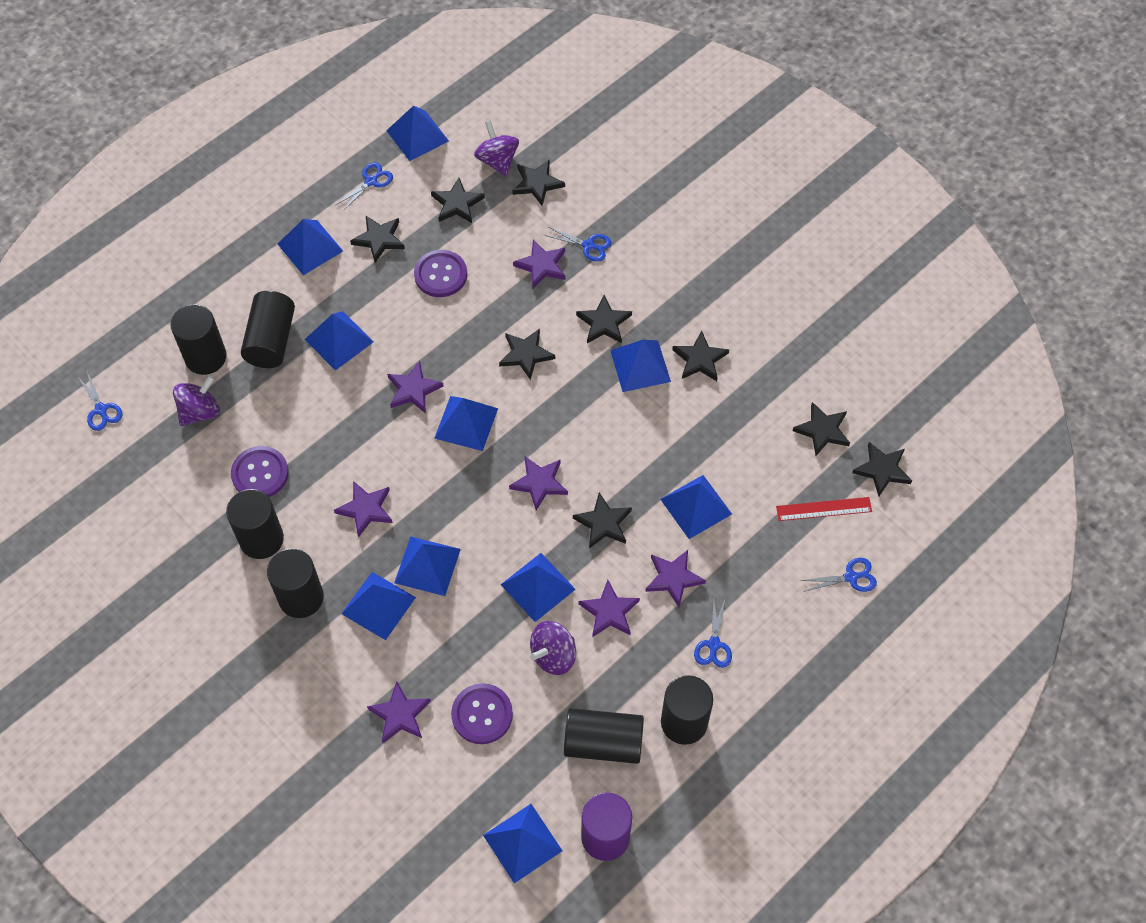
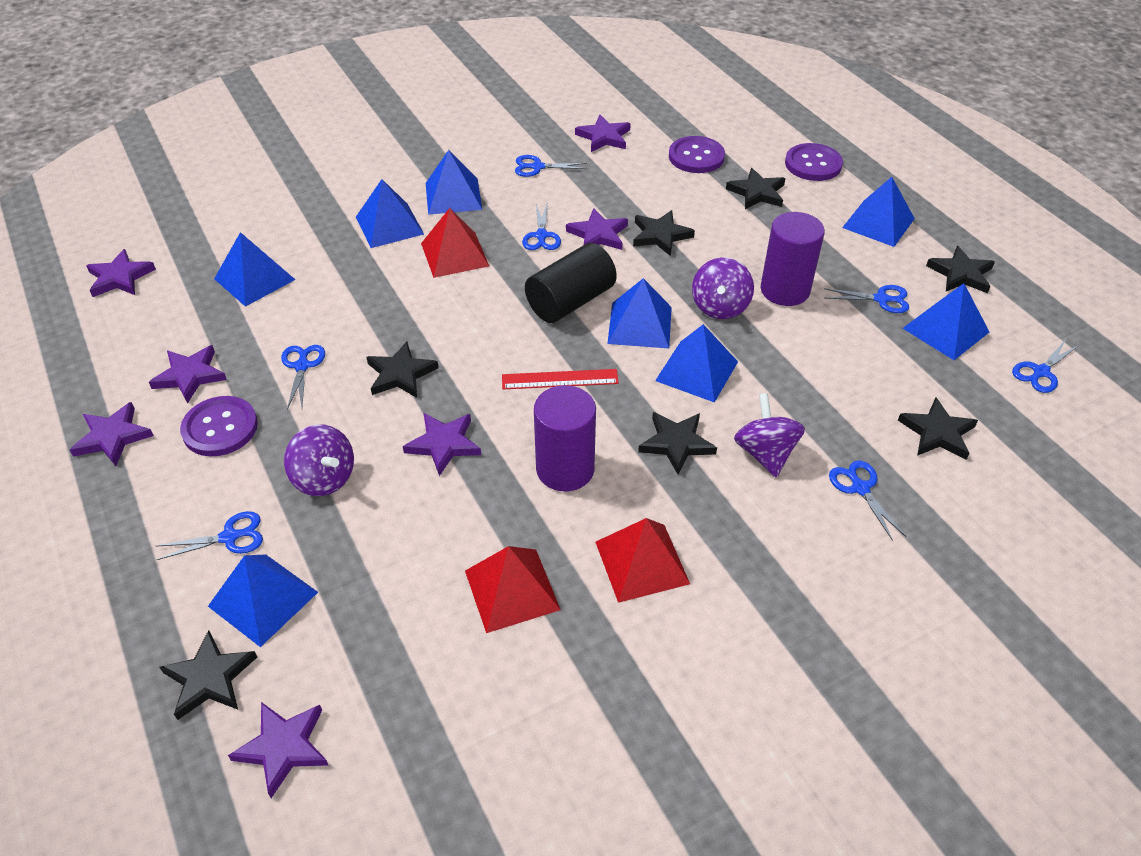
black cylinder: 6 -> 1
black star: 9 -> 7
blue pyramid: 10 -> 8
blue scissors: 5 -> 7
purple cylinder: 1 -> 2
red pyramid: 0 -> 3

